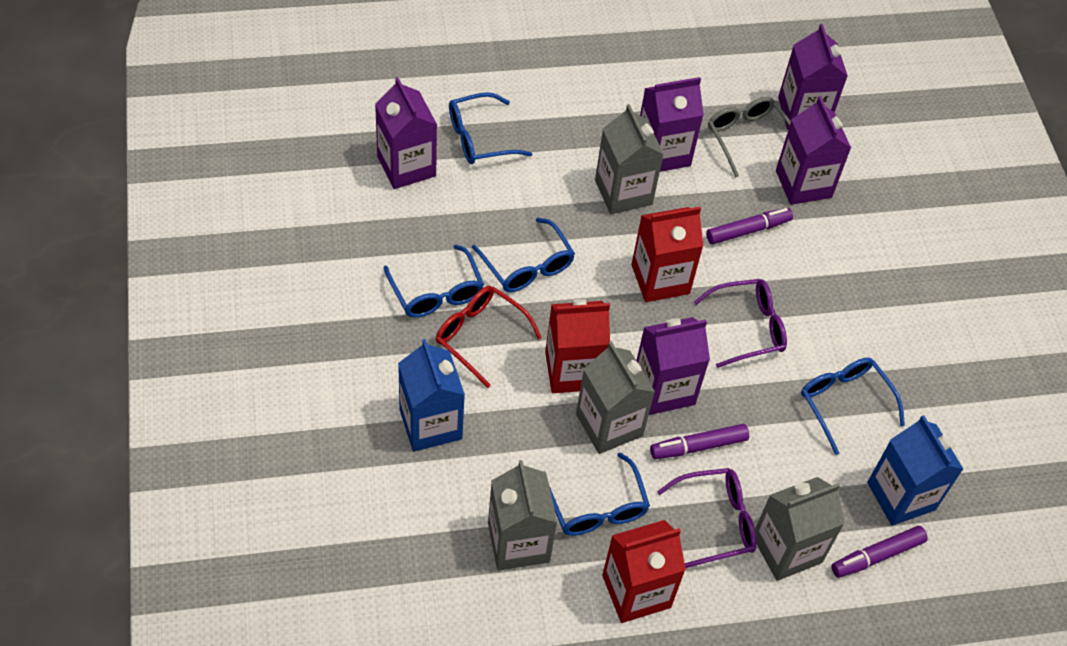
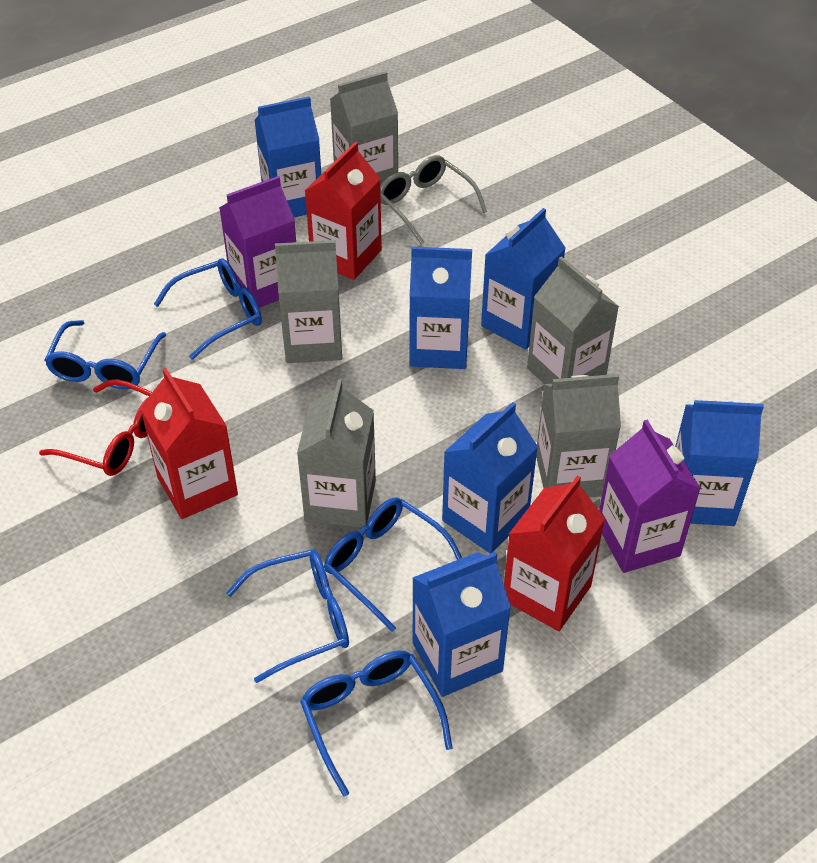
blue carton: 2 -> 6
grey carton: 4 -> 5
purple carton: 5 -> 2
purple glasses: 2 -> 0
purple marker: 3 -> 0

